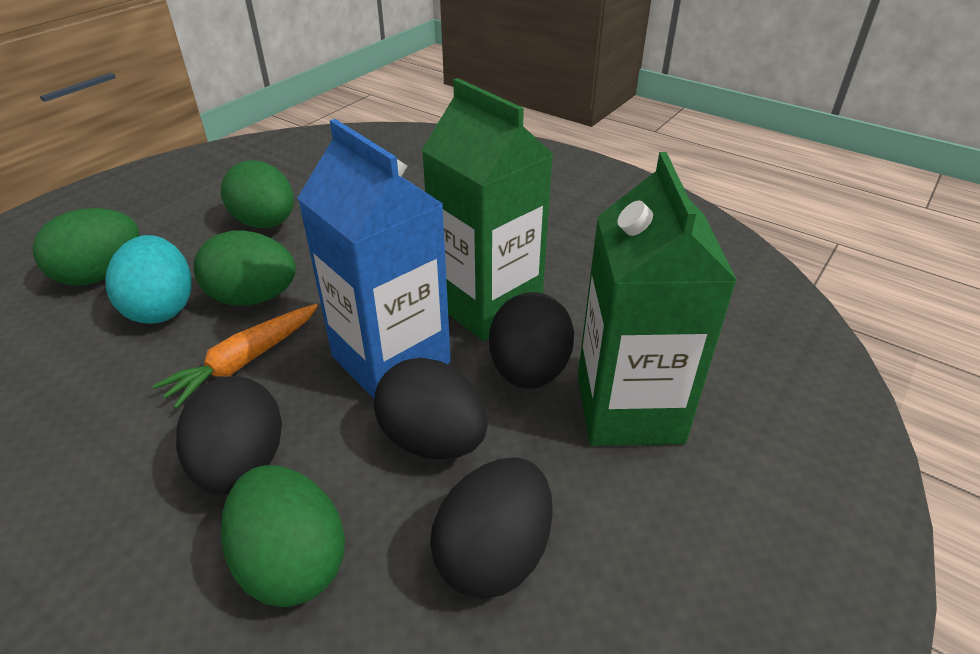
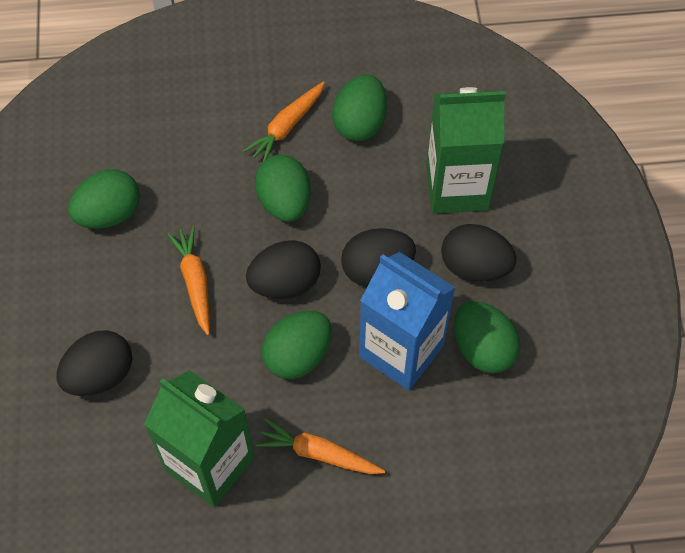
green egg: 4 -> 5
orange carrot: 1 -> 3
turquoise egg: 1 -> 0

